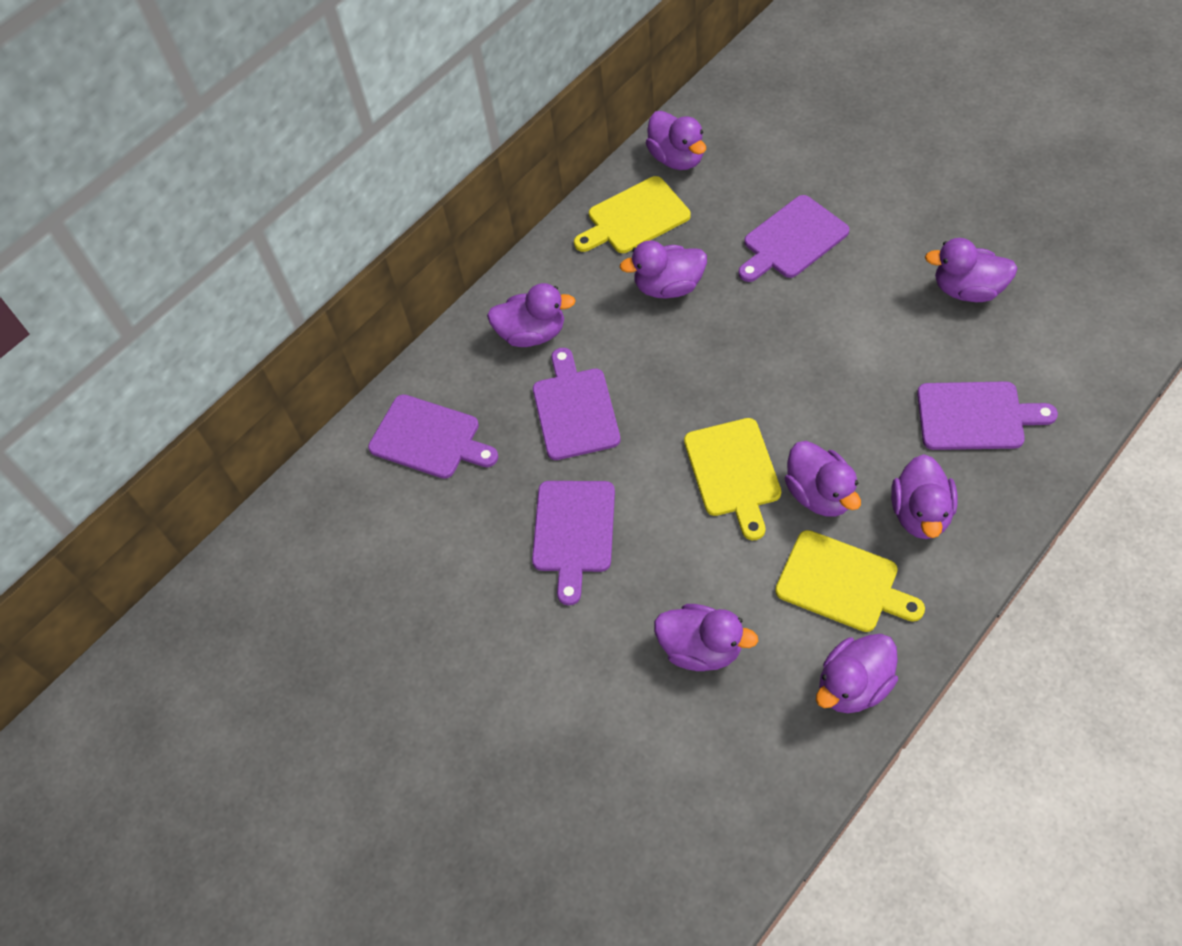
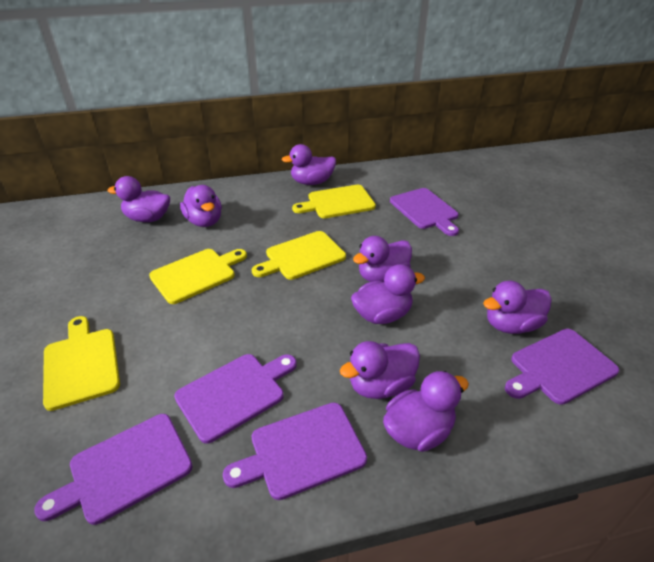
yellow cutting board: 3 -> 4

